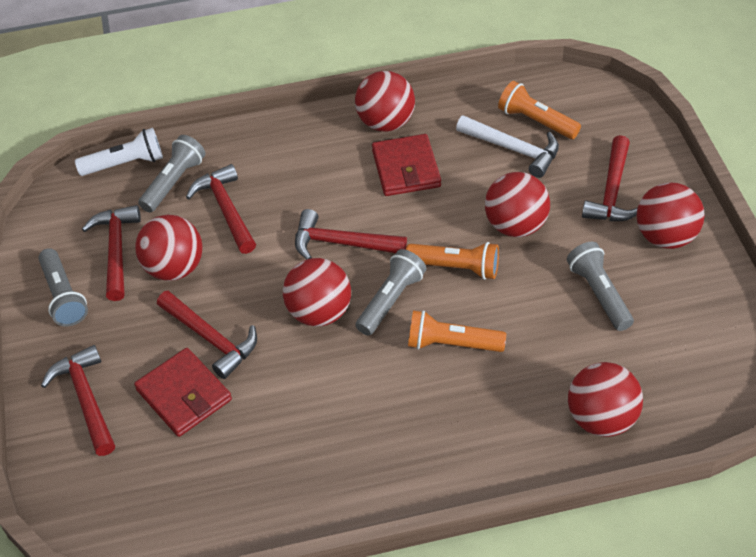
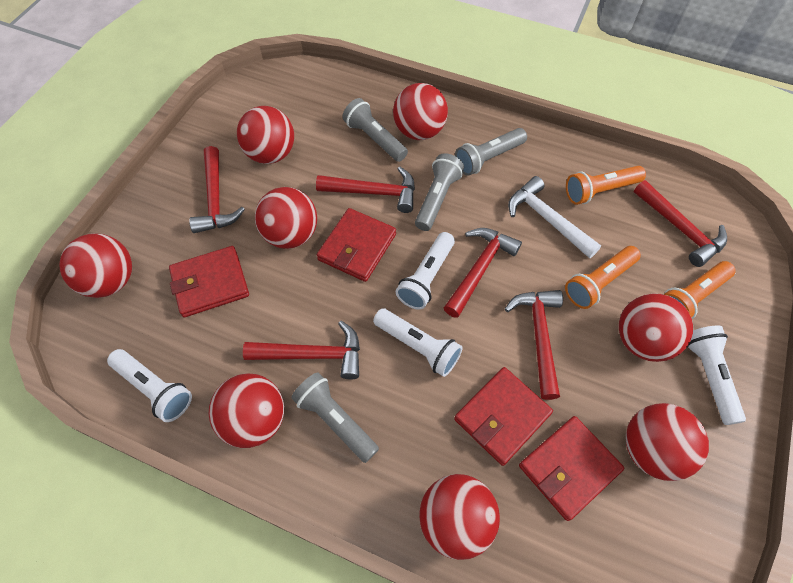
red ball: 6 -> 8
red wallet: 2 -> 4
white flashlight: 1 -> 4

